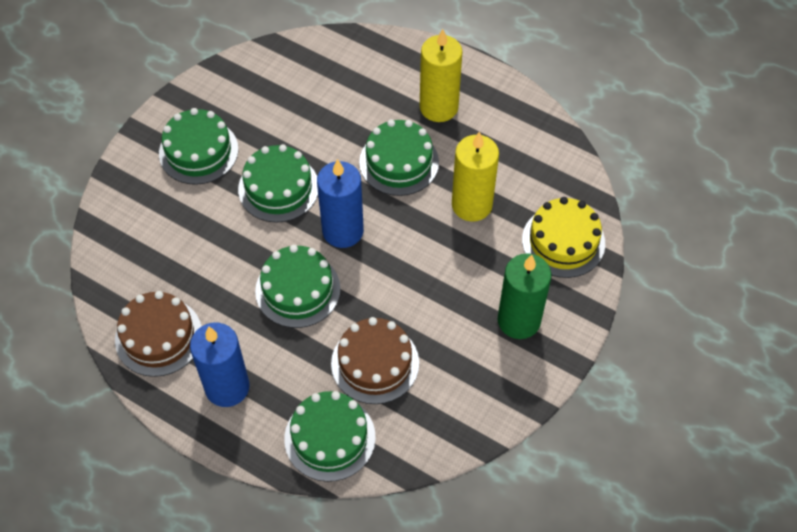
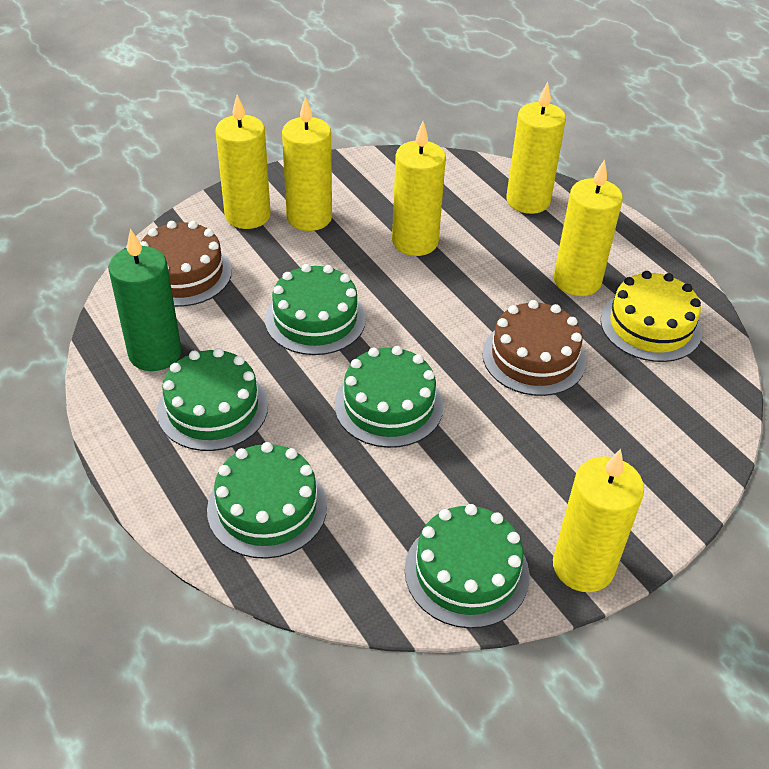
blue candle: 2 -> 0
yellow candle: 2 -> 6

